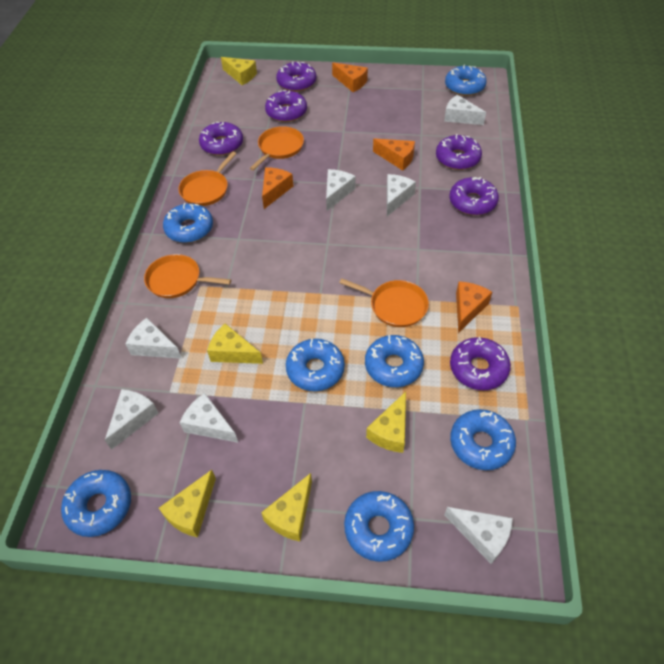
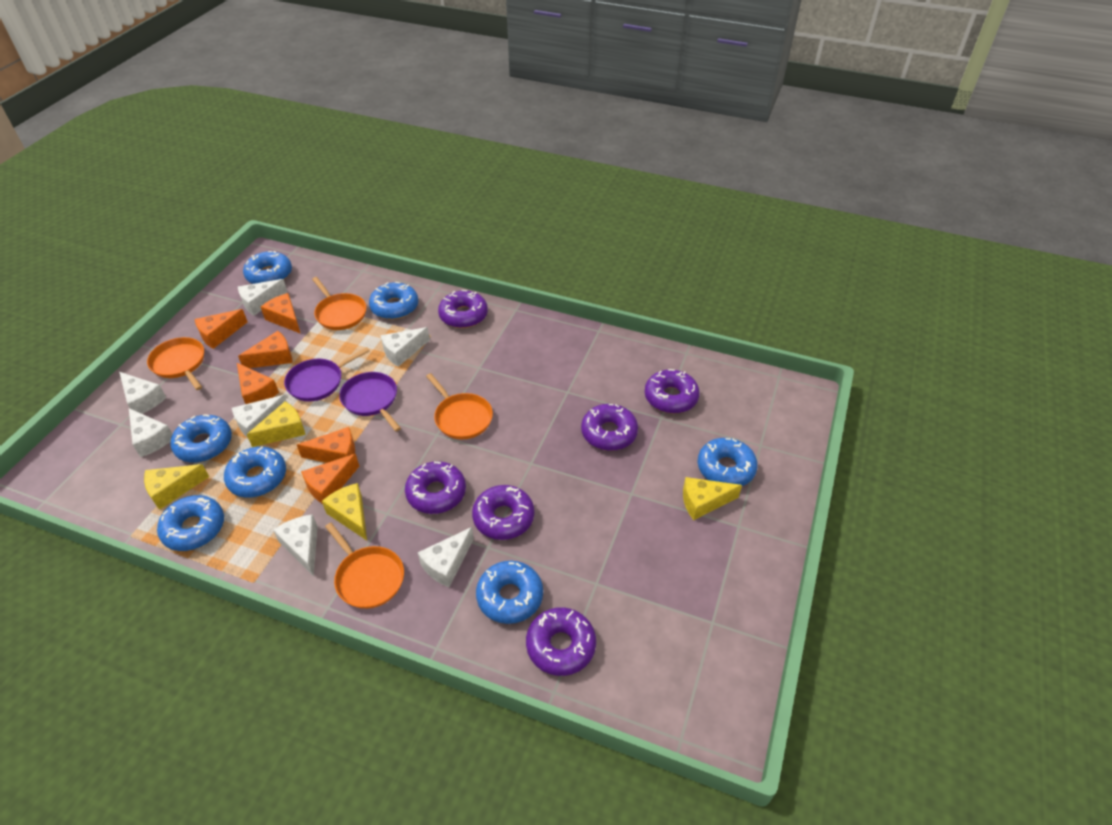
orange cheese: 4 -> 6
purple pan: 0 -> 2
yellow cheese: 5 -> 4

